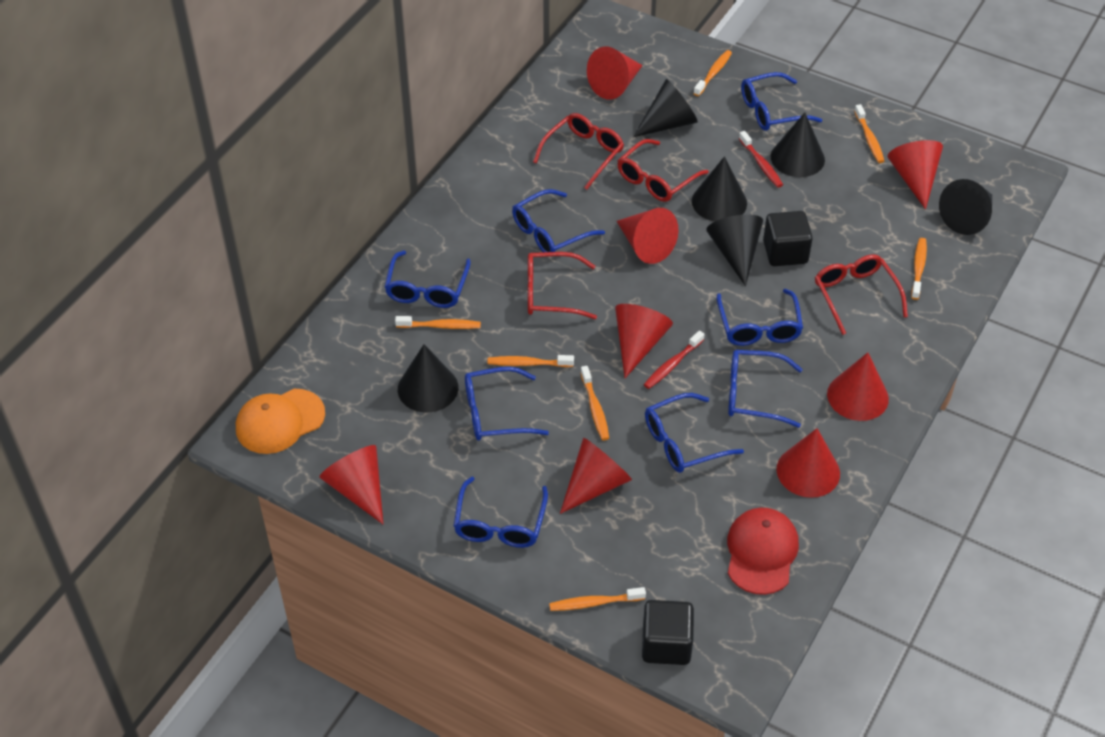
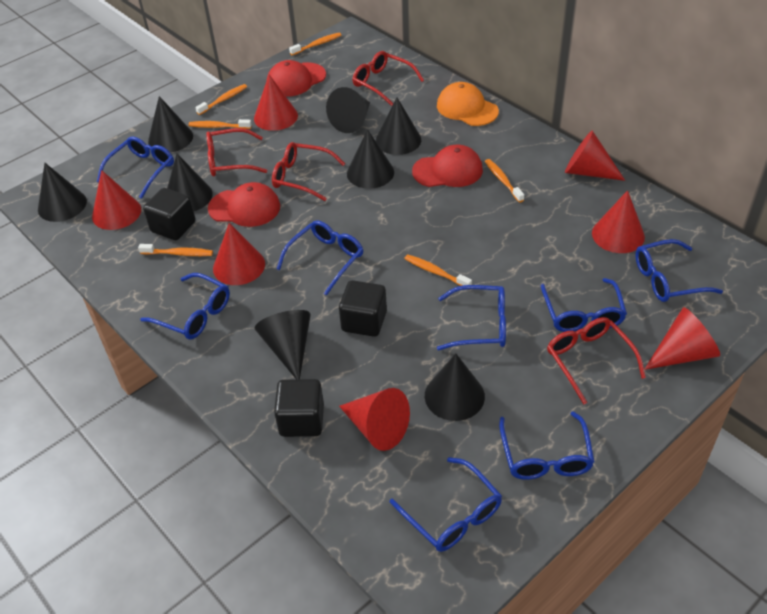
black cone: 6 -> 8
black cube: 2 -> 3
orange toothbrush: 7 -> 6
red cap: 1 -> 3
red cone: 8 -> 7
red toothbrush: 2 -> 0

